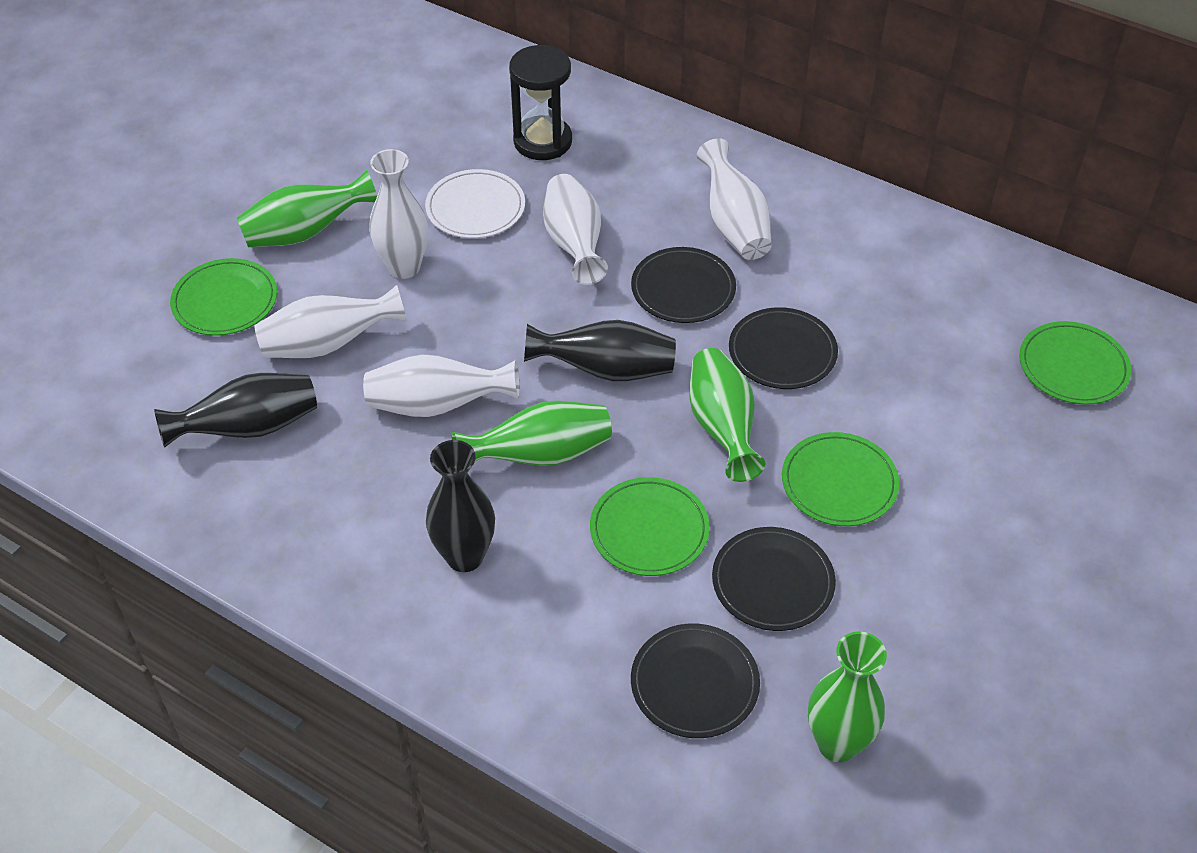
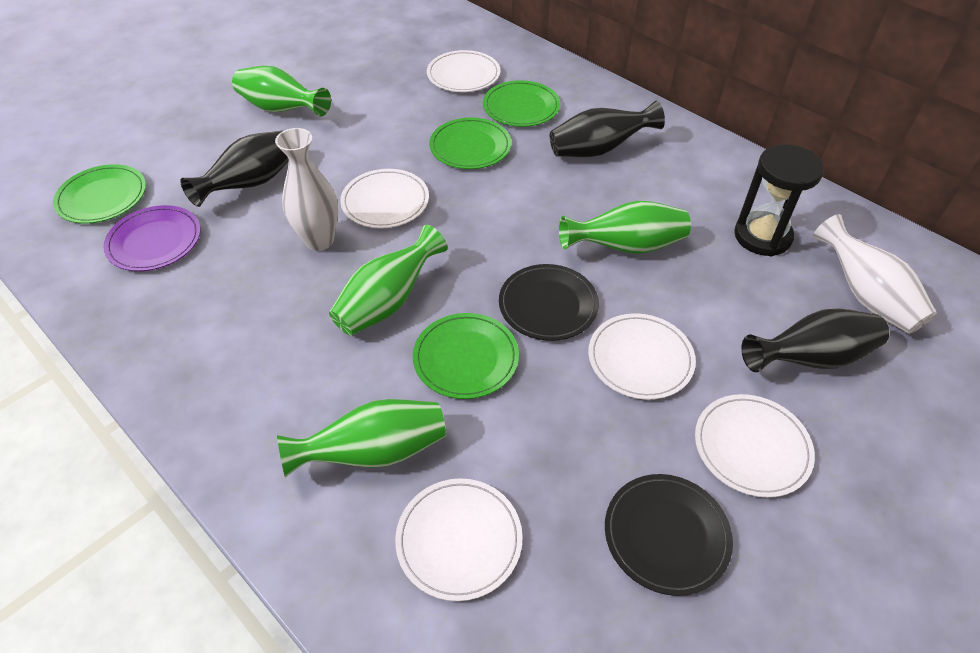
black plate: 4 -> 2
purple plate: 0 -> 1
white plate: 1 -> 5
white vase: 5 -> 2

